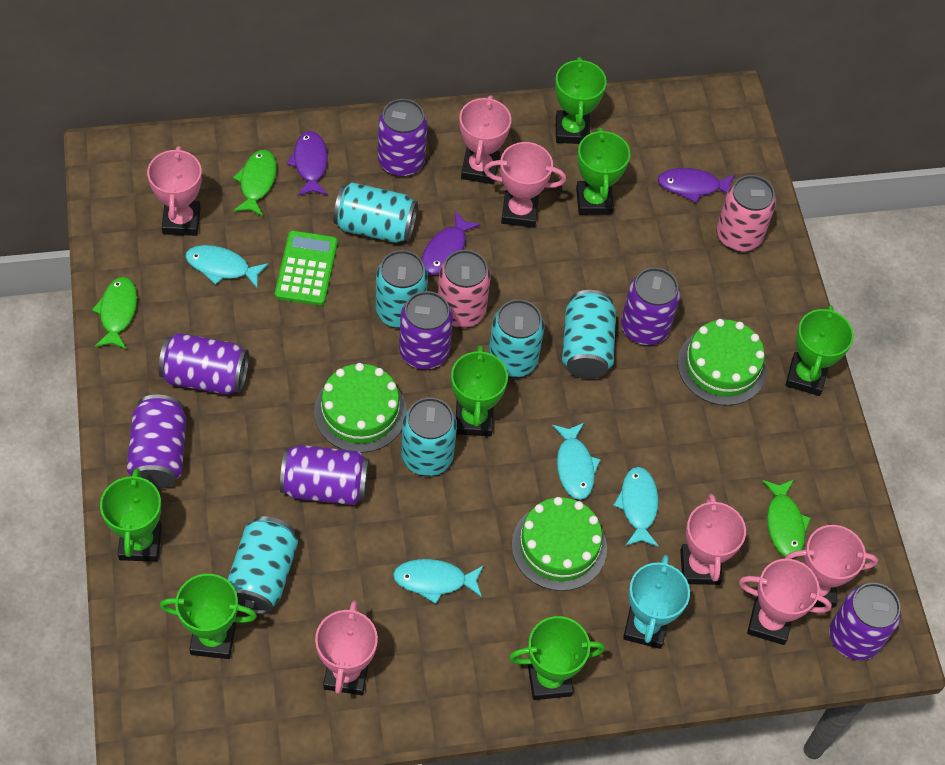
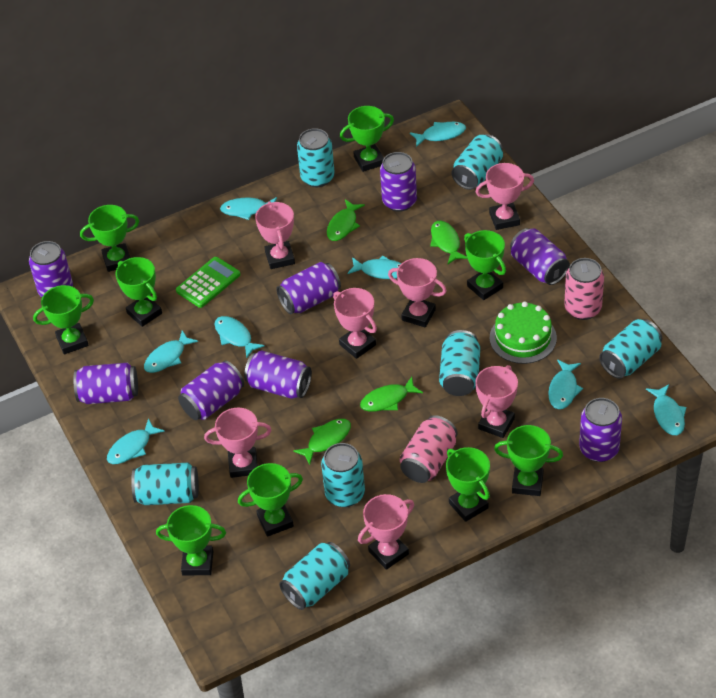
green cake: 3 -> 1
green fish: 3 -> 4
green trophy: 7 -> 9
purple can: 7 -> 8
purple fish: 3 -> 0
turquoise can: 6 -> 7
turquoise fish: 4 -> 8
turquoise trophy: 1 -> 0

